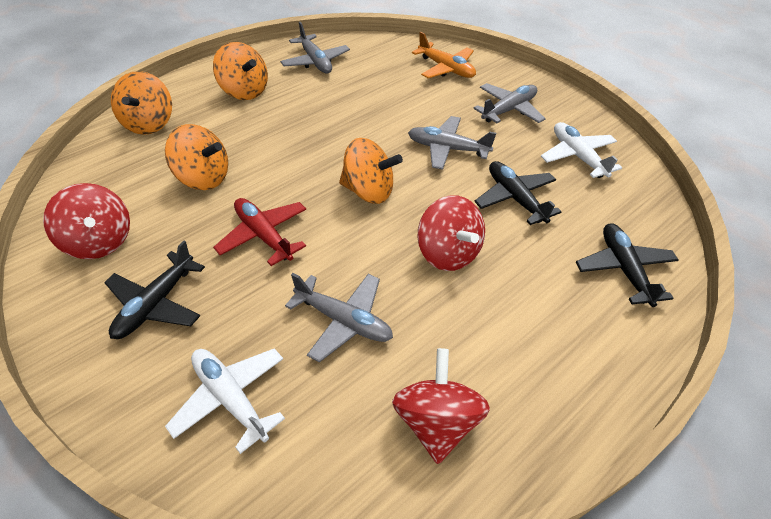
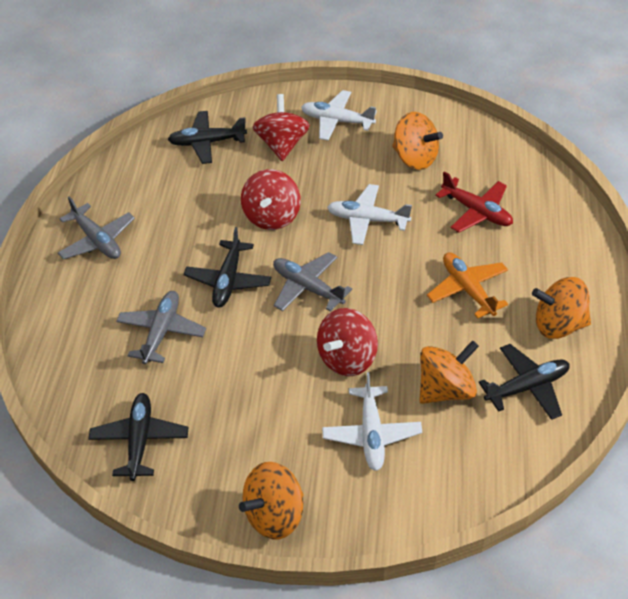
black plane: 3 -> 4
grey plane: 4 -> 3
white plane: 2 -> 3

